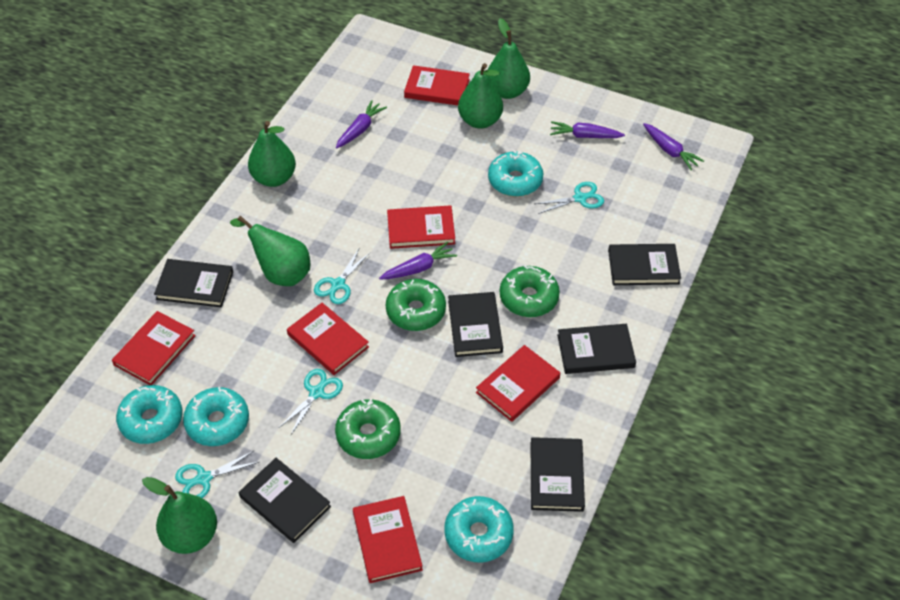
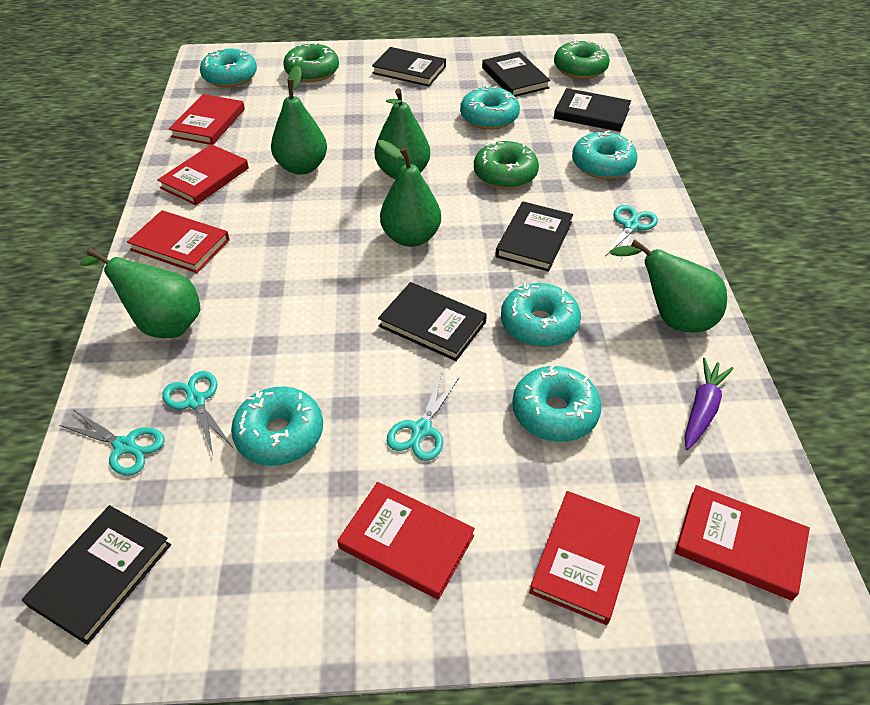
purple carrot: 4 -> 1
turquoise donut: 4 -> 6

